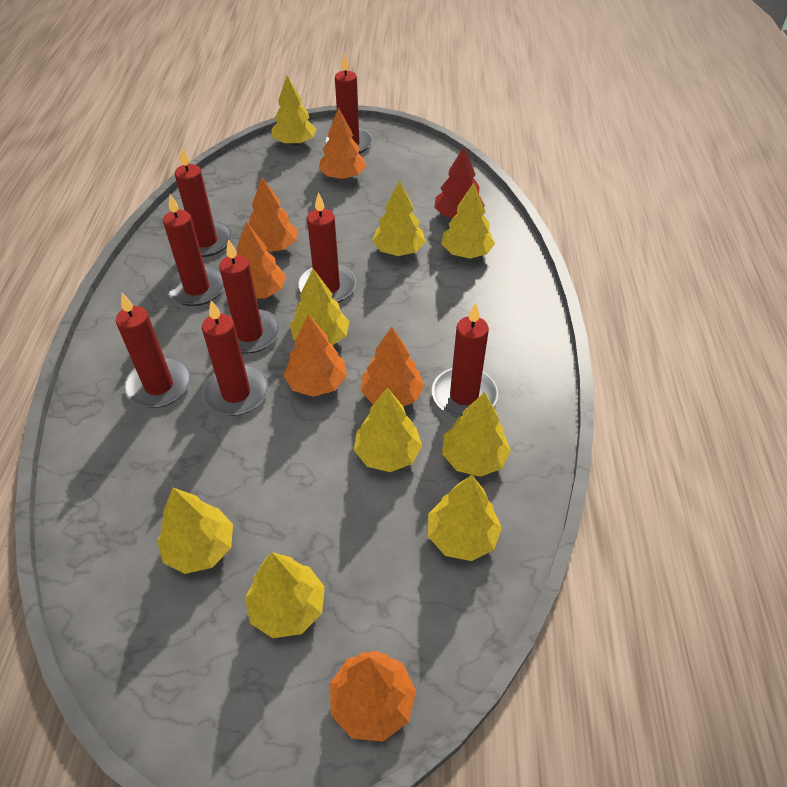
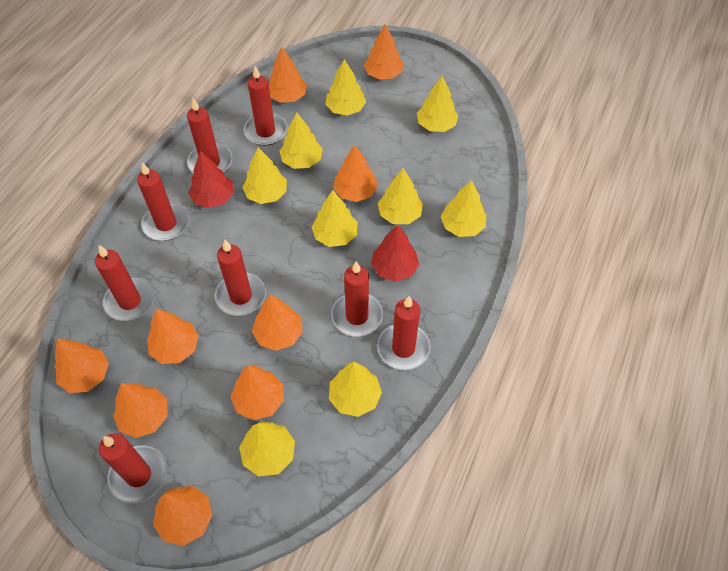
orange tree: 6 -> 9
red tree: 1 -> 2

